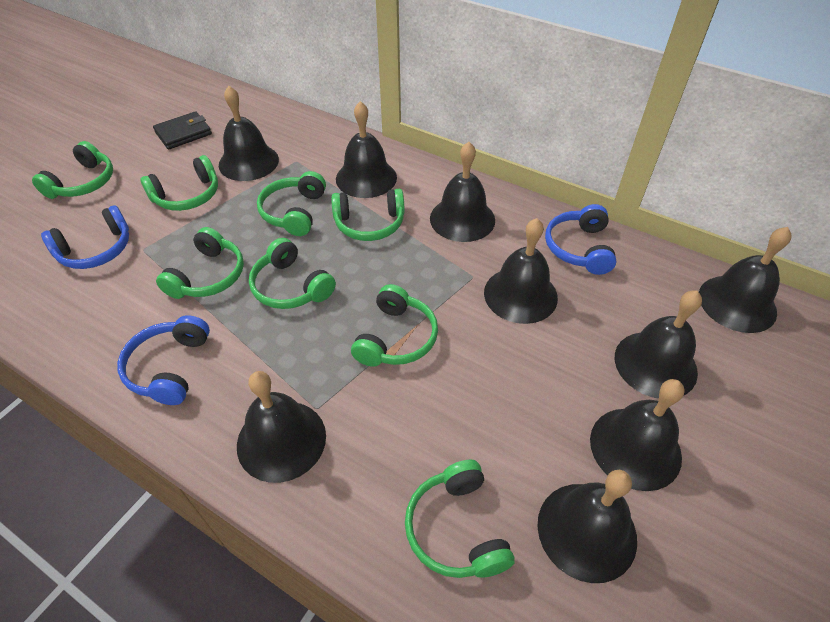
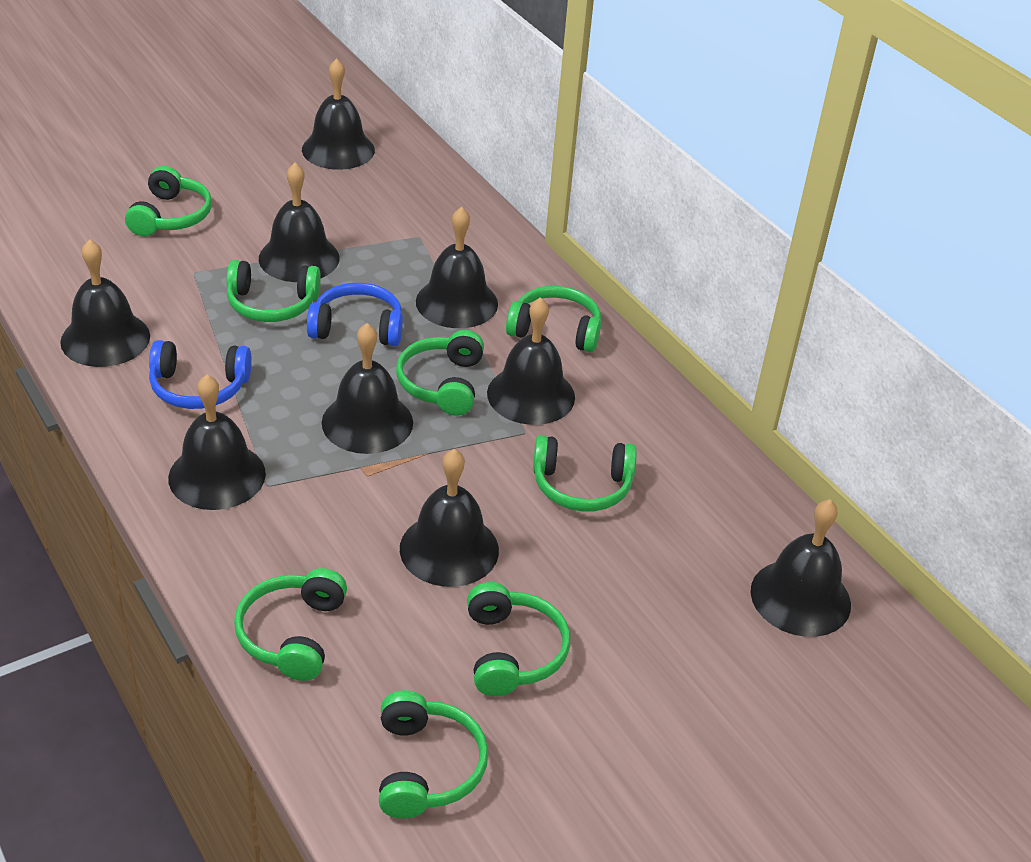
black wallet: 1 -> 0
blue headphones: 3 -> 2

